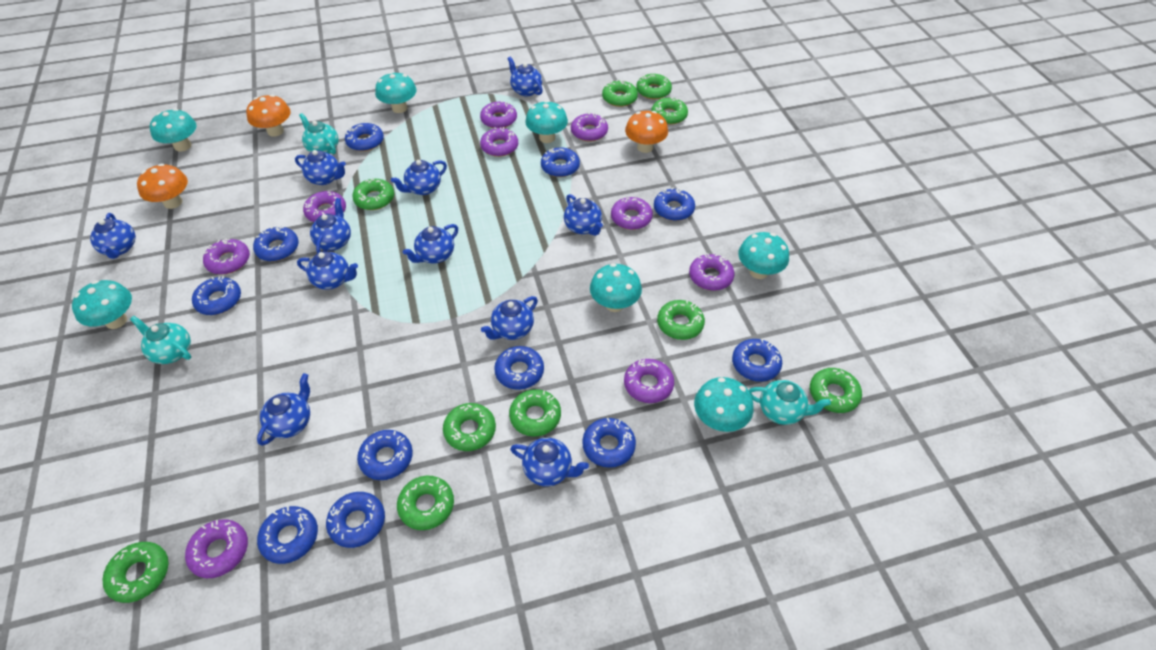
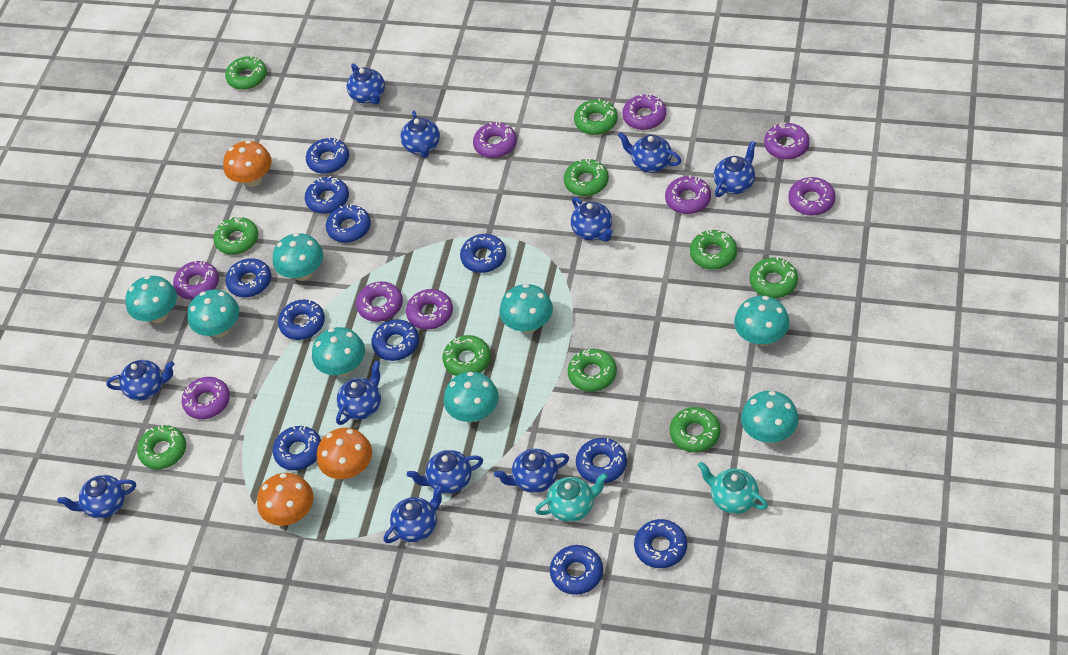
turquoise mushroom: 7 -> 8
turquoise teapot: 3 -> 2

